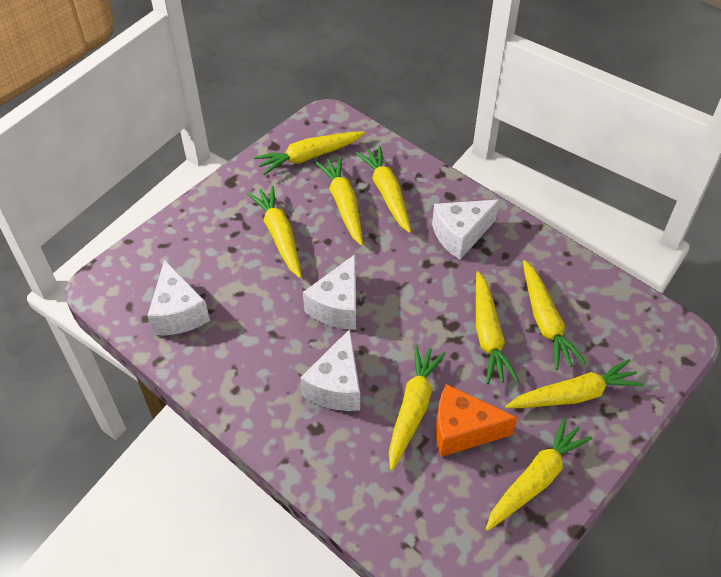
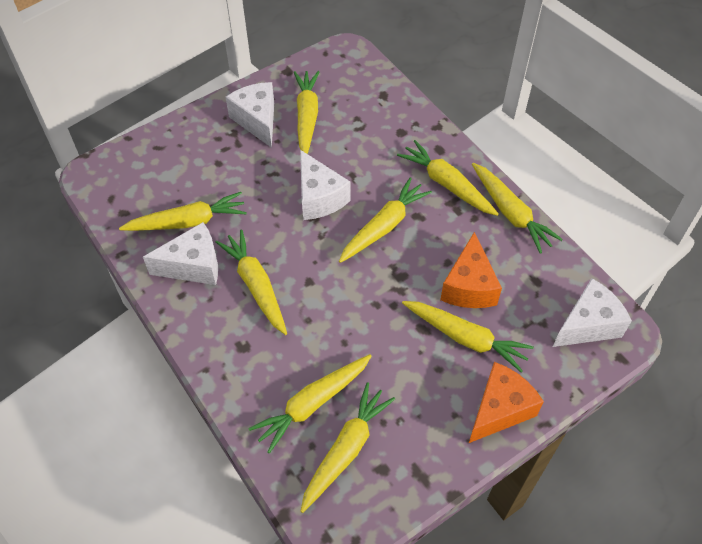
orange cheese: 1 -> 2

